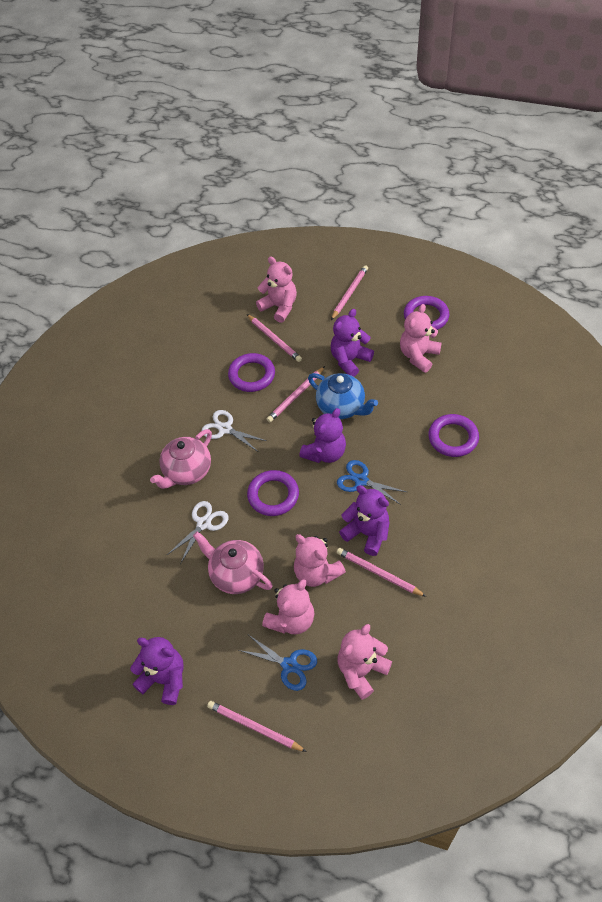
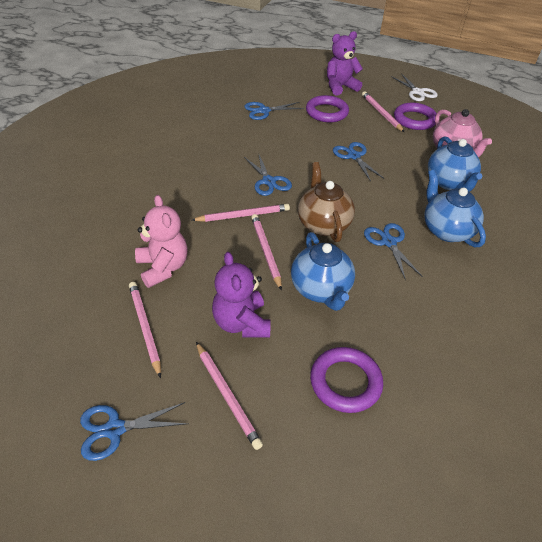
blue scissors: 2 -> 5
blue teapot: 1 -> 3
brown teapot: 0 -> 1
pink teapot: 2 -> 1
pink teddy bear: 5 -> 1
purple ring: 4 -> 3
purple teddy bear: 4 -> 2
white scissors: 2 -> 1

